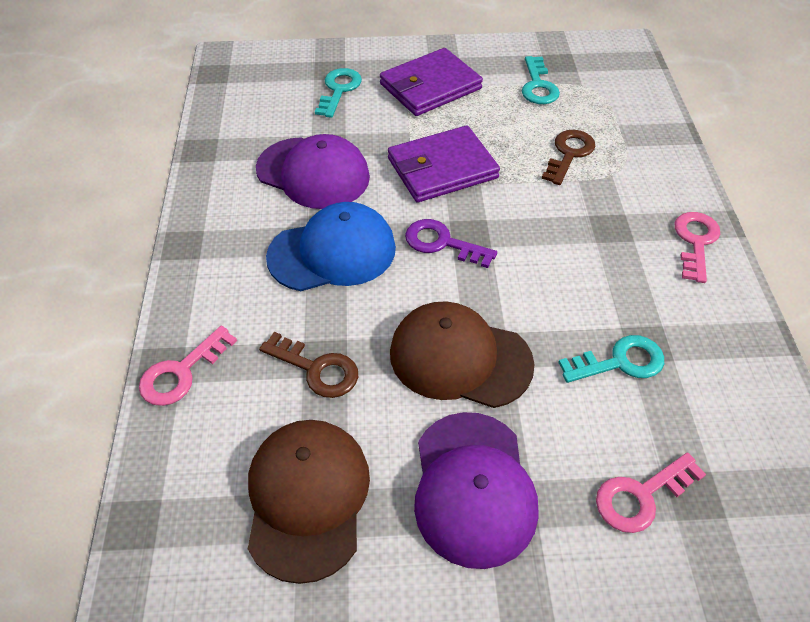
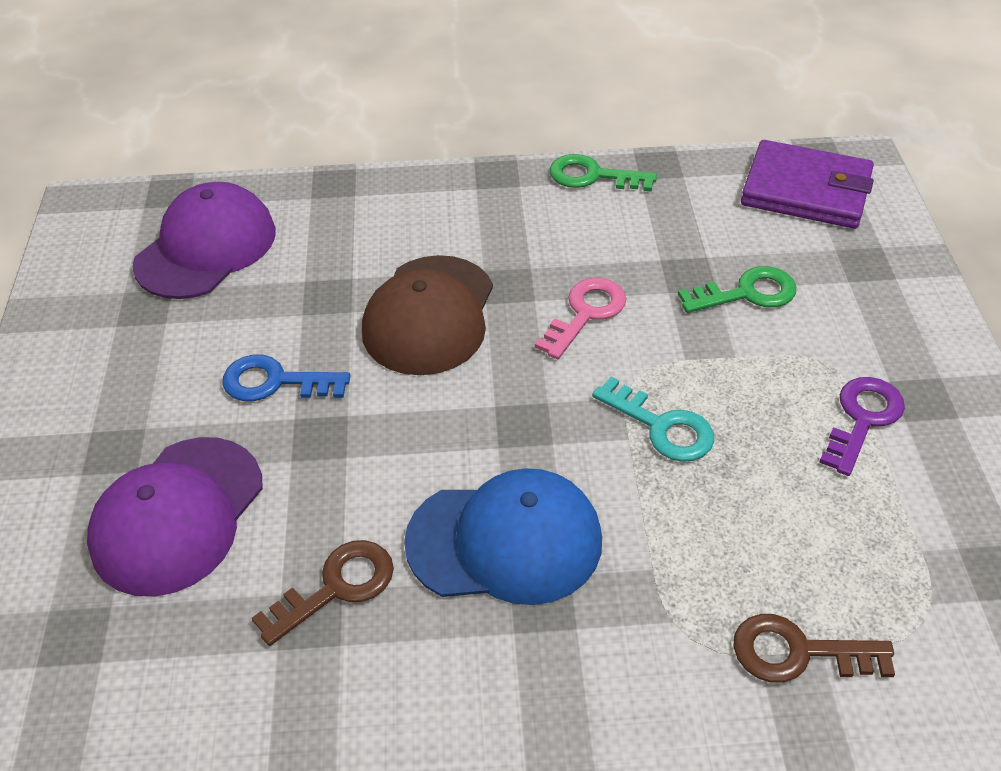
blue key: 0 -> 1
brown cap: 2 -> 1
green key: 0 -> 2
pink key: 3 -> 1
purple wallet: 2 -> 1
turquoise key: 3 -> 1

